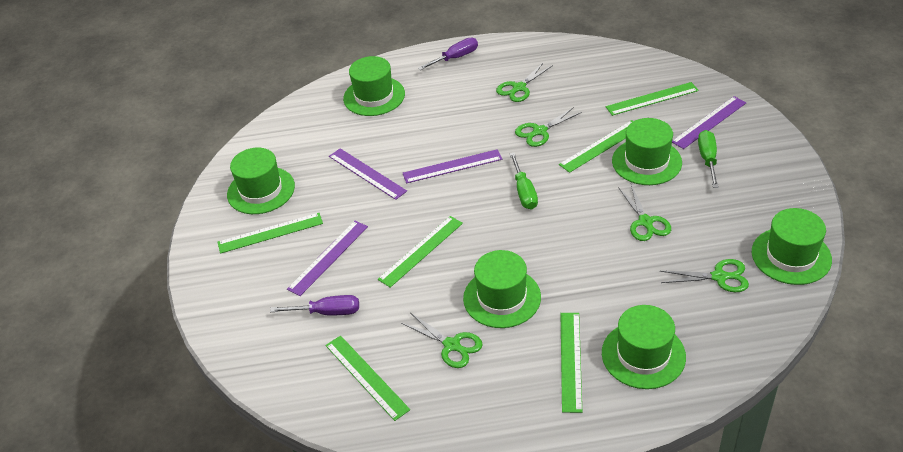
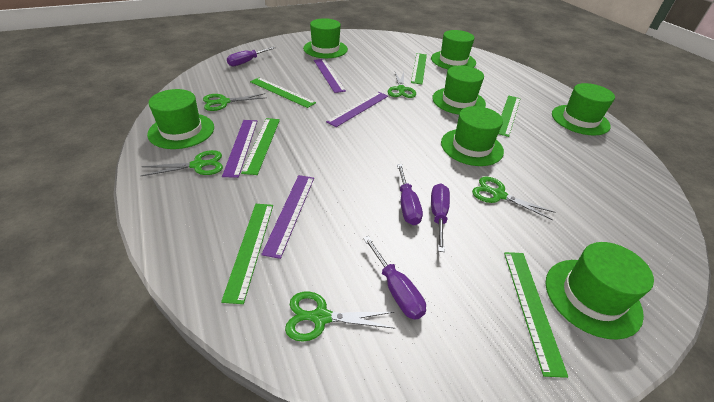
green hat: 6 -> 7
green screwdriver: 2 -> 0
purple screwdriver: 2 -> 4

